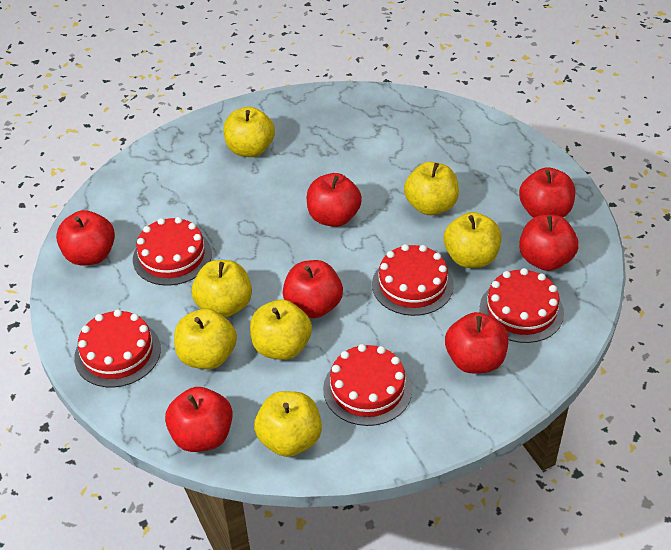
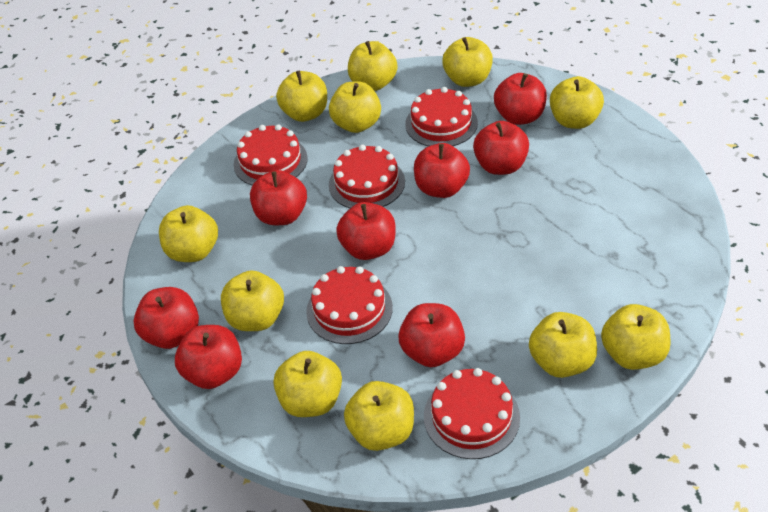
red apple: 7 -> 8
yellow apple: 7 -> 11

